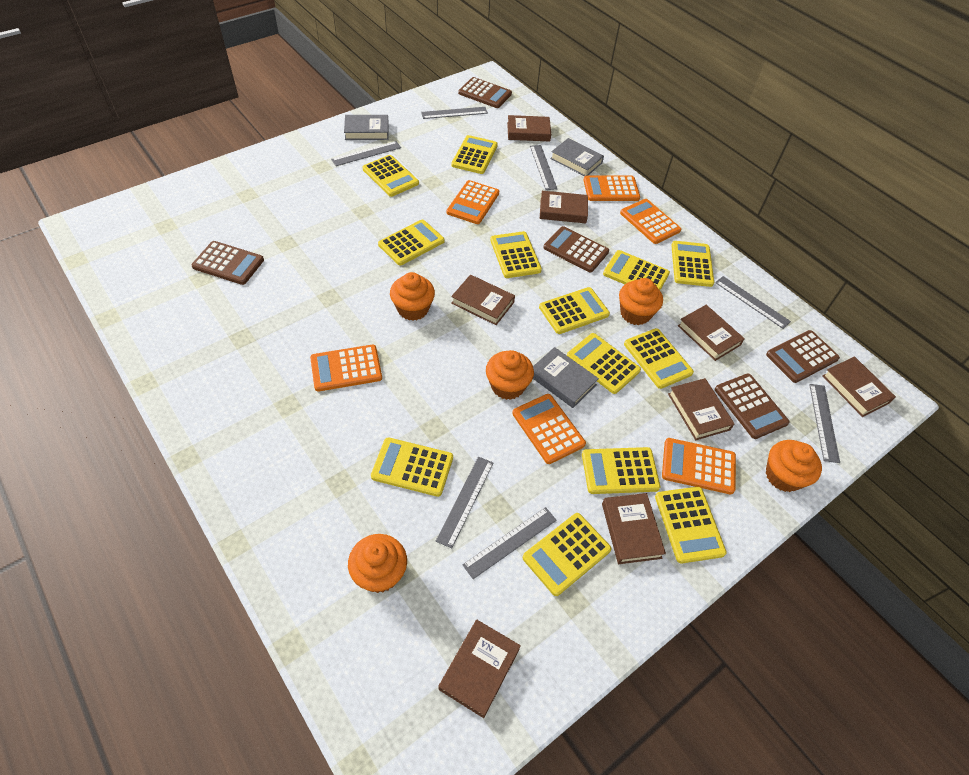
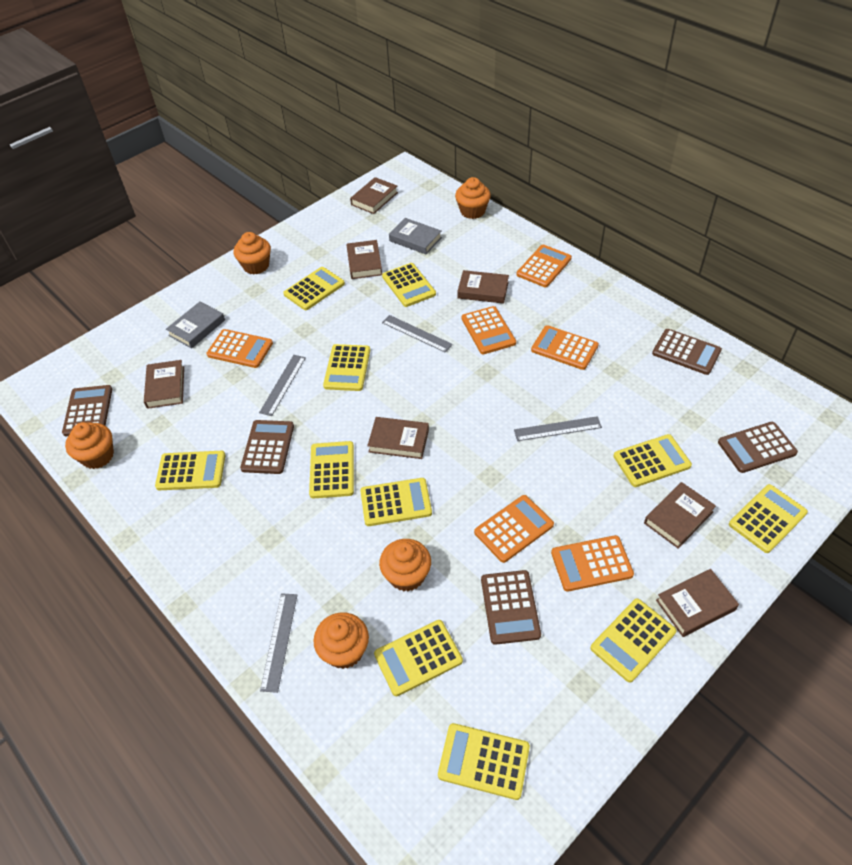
brown book: 8 -> 7
grey book: 3 -> 2
grey ruler: 7 -> 4
yellow calculator: 13 -> 11

